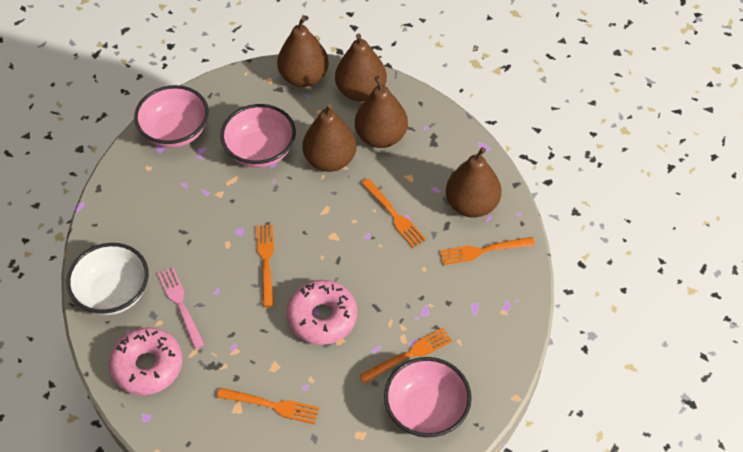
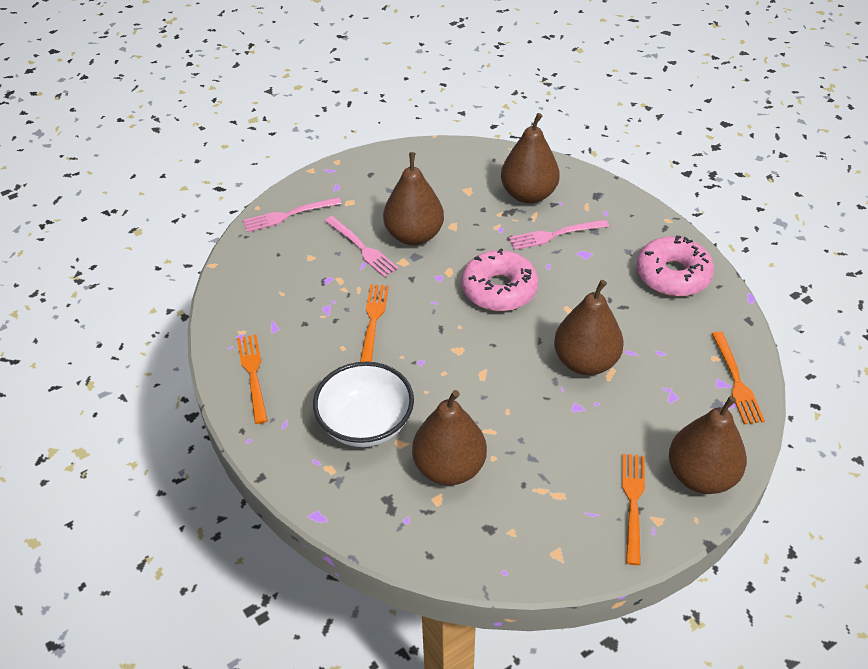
orange fork: 5 -> 4
pink bowl: 3 -> 0
pink fork: 1 -> 3

